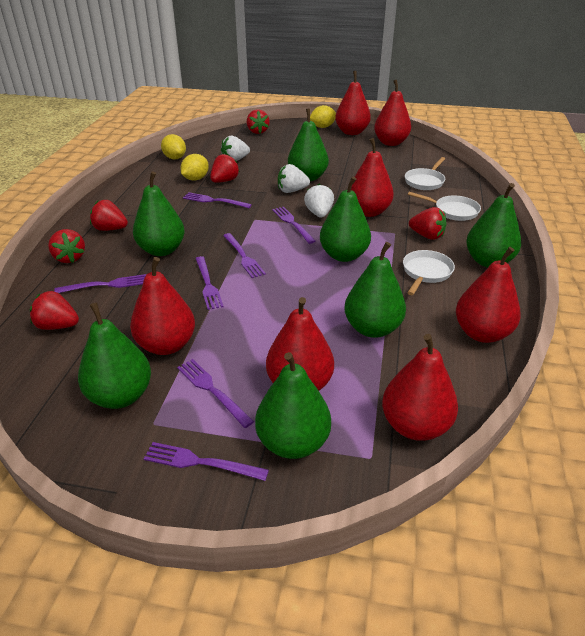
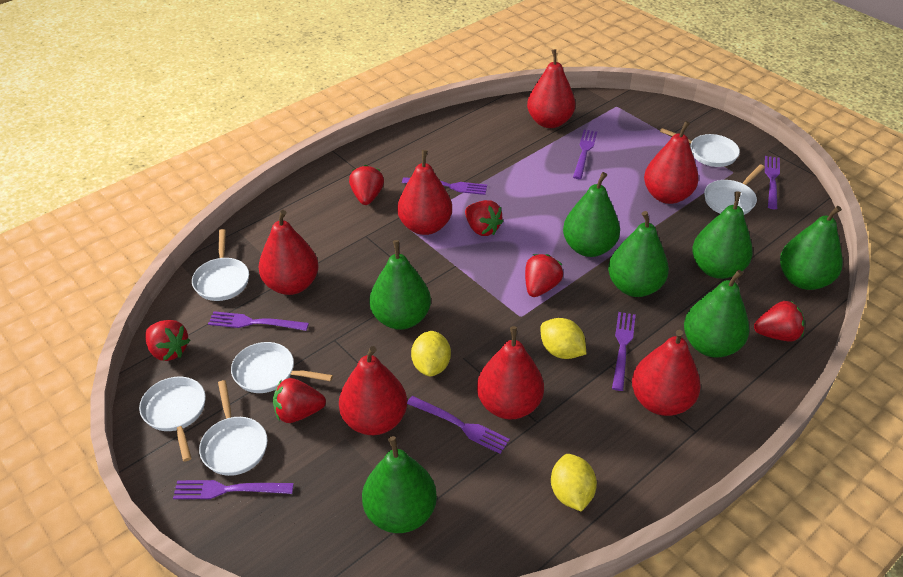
white pan: 3 -> 6
white strawberry: 3 -> 0

